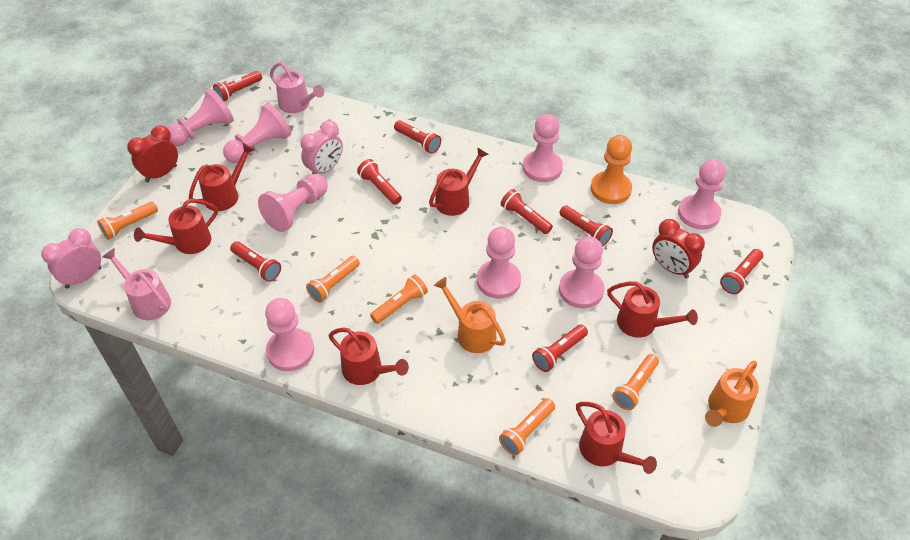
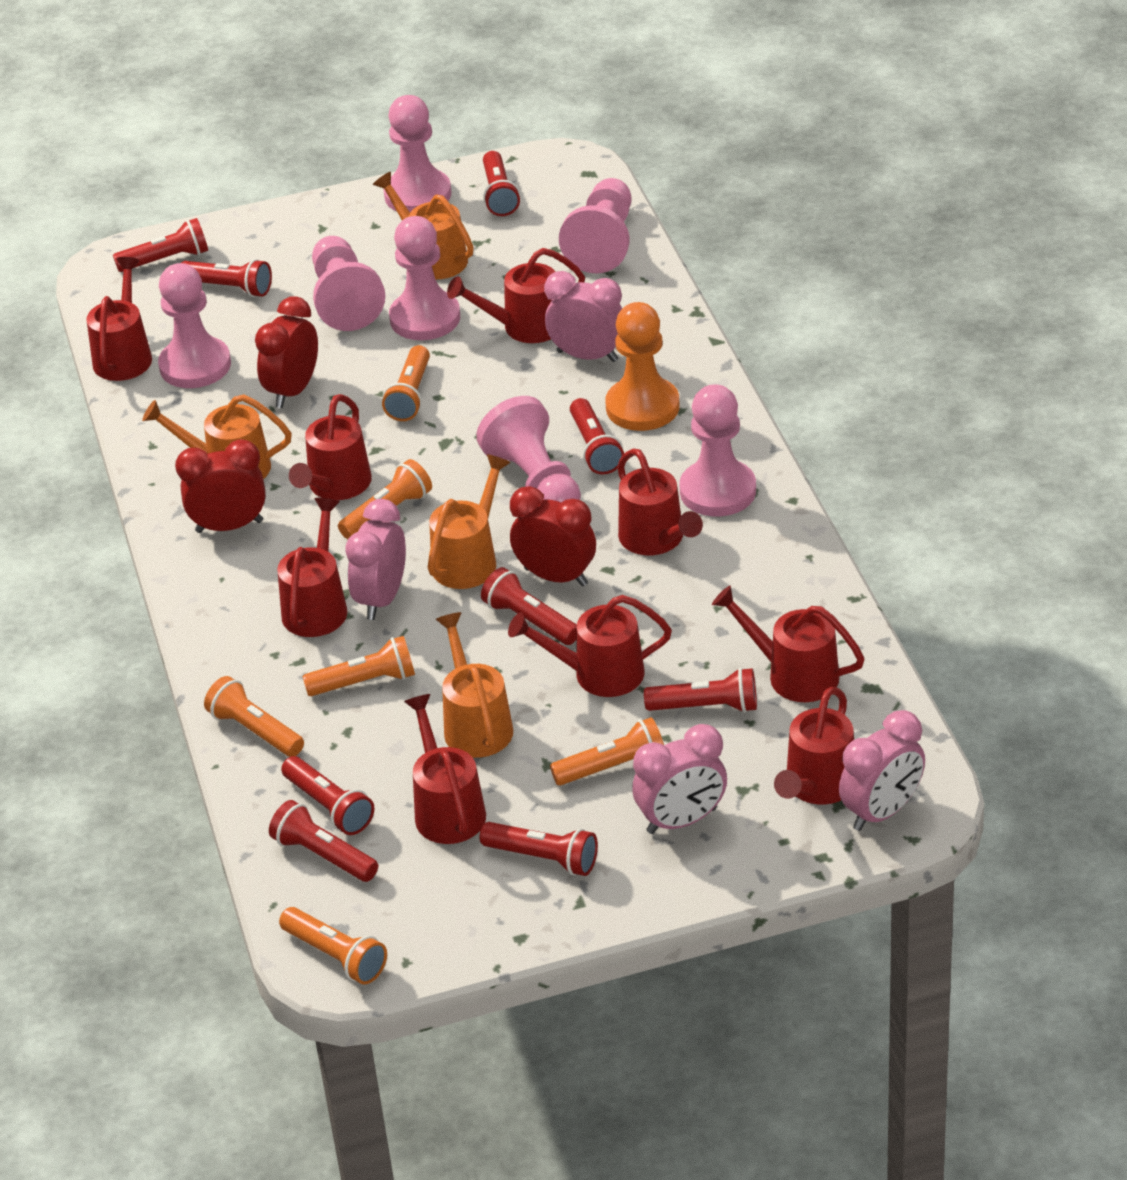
orange flashlight: 5 -> 6
orange watering can: 2 -> 4
pink clock: 2 -> 4
pink pawn: 8 -> 7
pink watering can: 2 -> 0
red clock: 2 -> 3
red flashlight: 8 -> 9
red watering can: 6 -> 9

